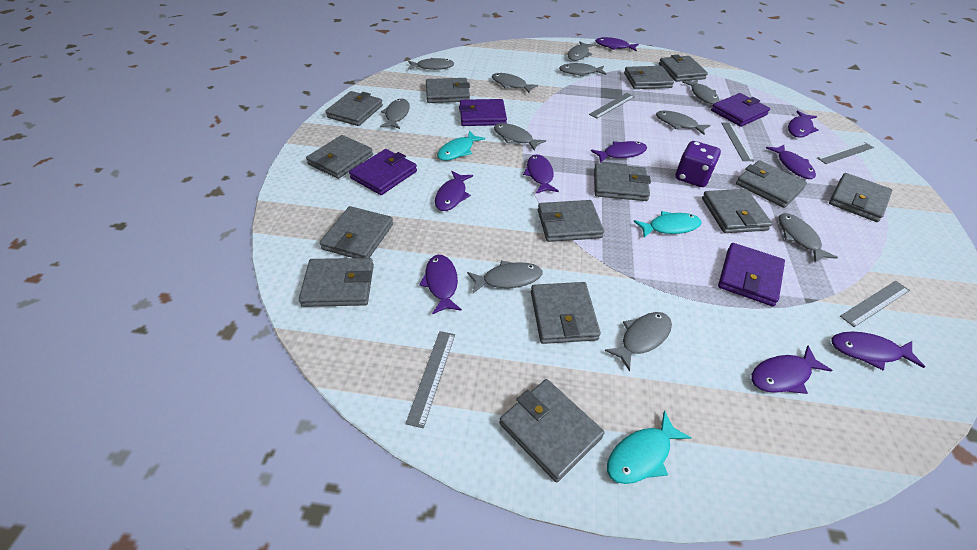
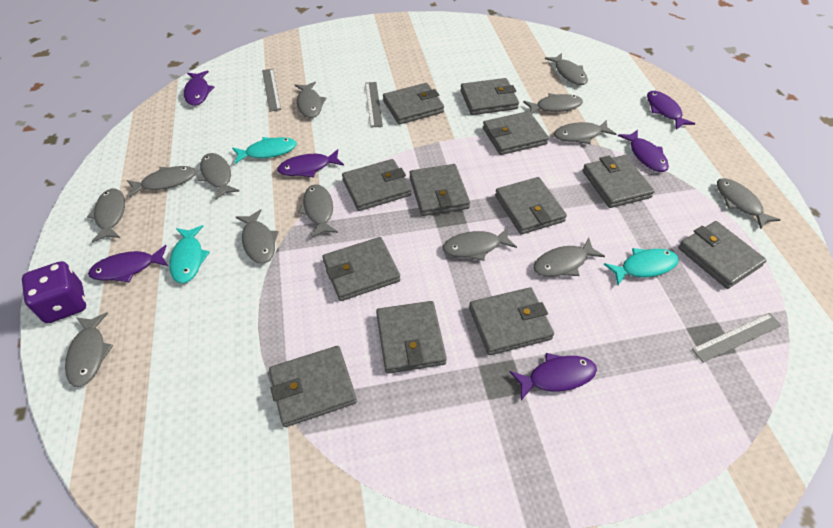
grey fish: 11 -> 13
grey ruler: 5 -> 3
grey wallet: 14 -> 12
purple fish: 9 -> 6
purple wallet: 4 -> 0

